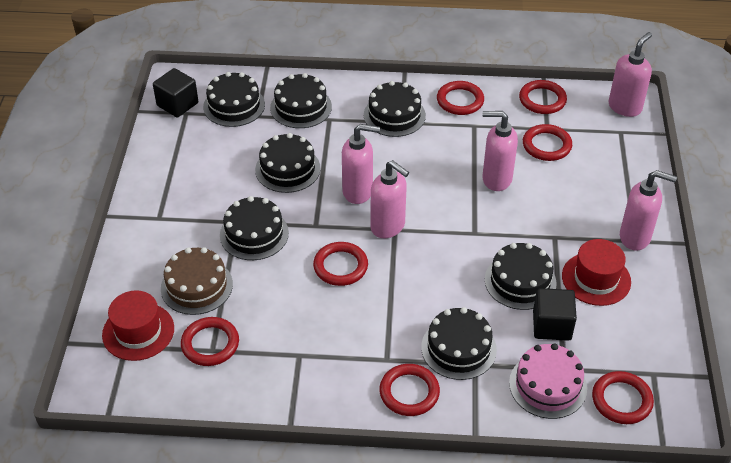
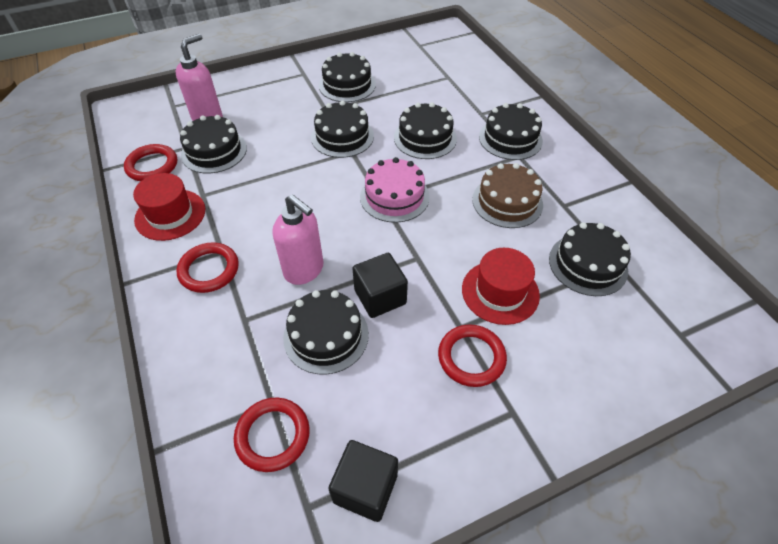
pink soap dispenser: 5 -> 2
red ring: 7 -> 4

